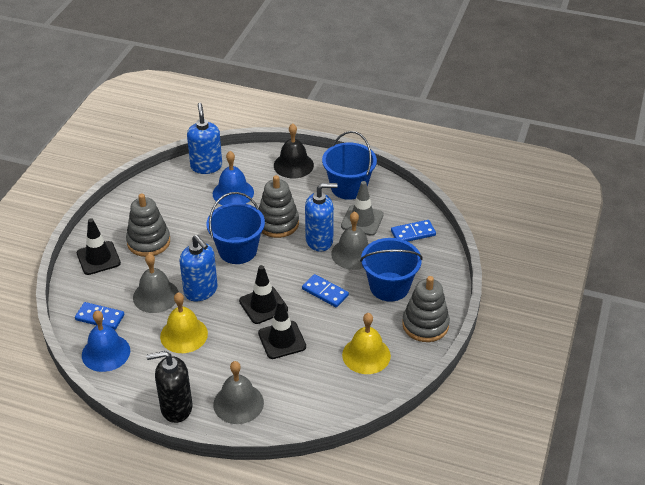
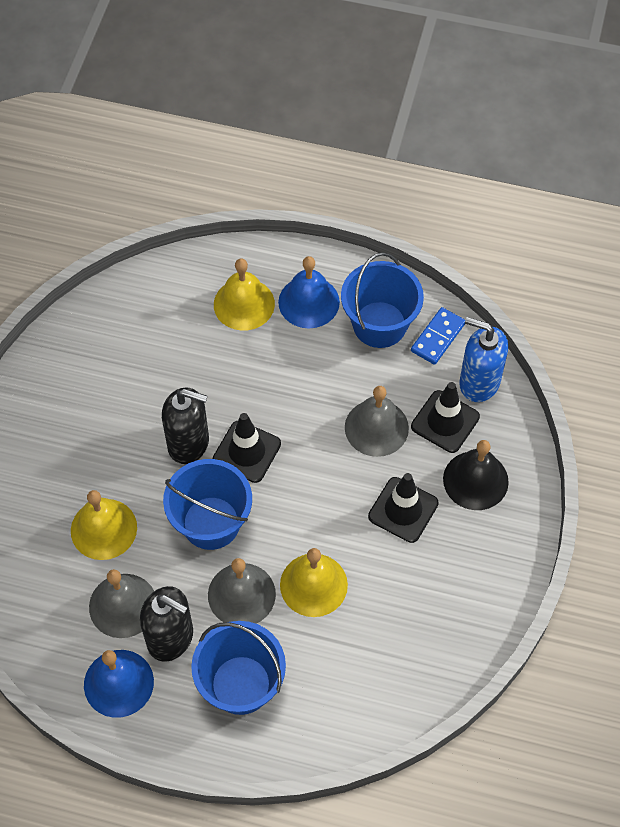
black soap dispenser: 1 -> 2
blue domino: 3 -> 1
blue soap dispenser: 3 -> 1
grey stacking toy: 3 -> 0
grey traffic cone: 1 -> 0
yellow bell: 2 -> 3

